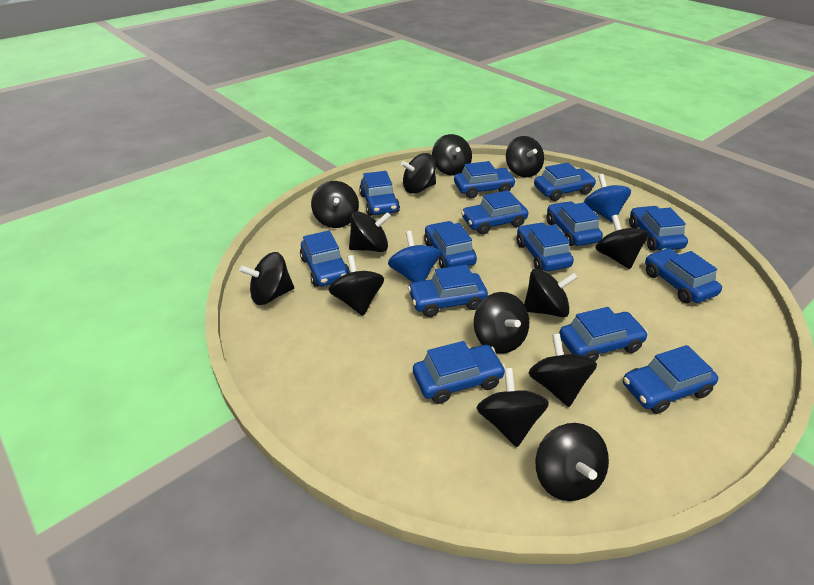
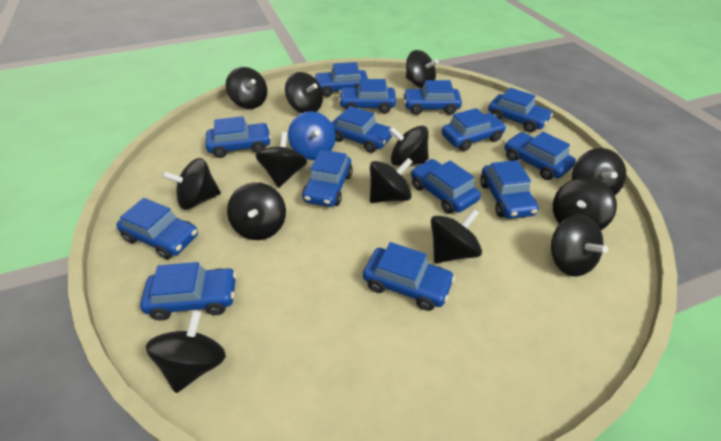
blue spinning top: 2 -> 1

